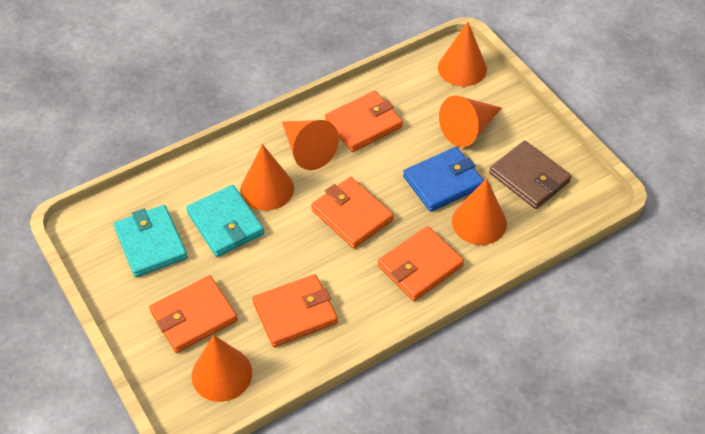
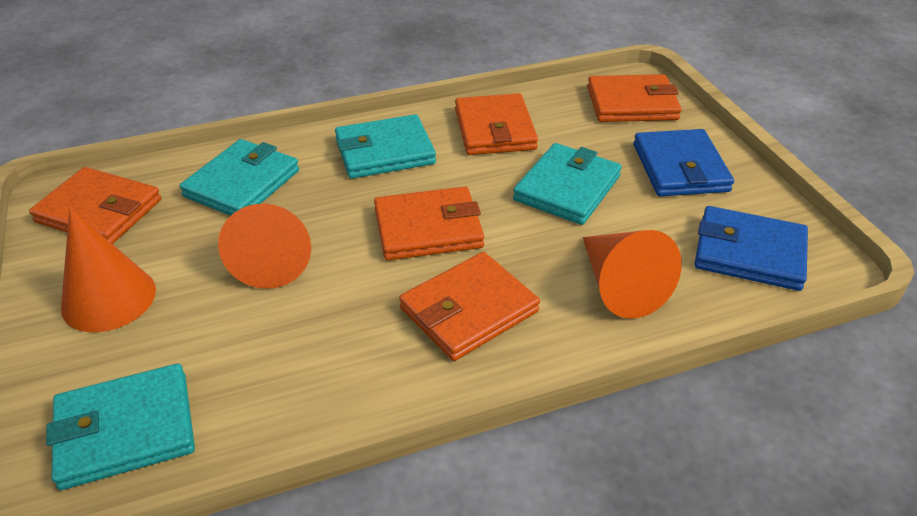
blue wallet: 1 -> 2
brown wallet: 1 -> 0
orange cone: 6 -> 3
turquoise wallet: 2 -> 4

